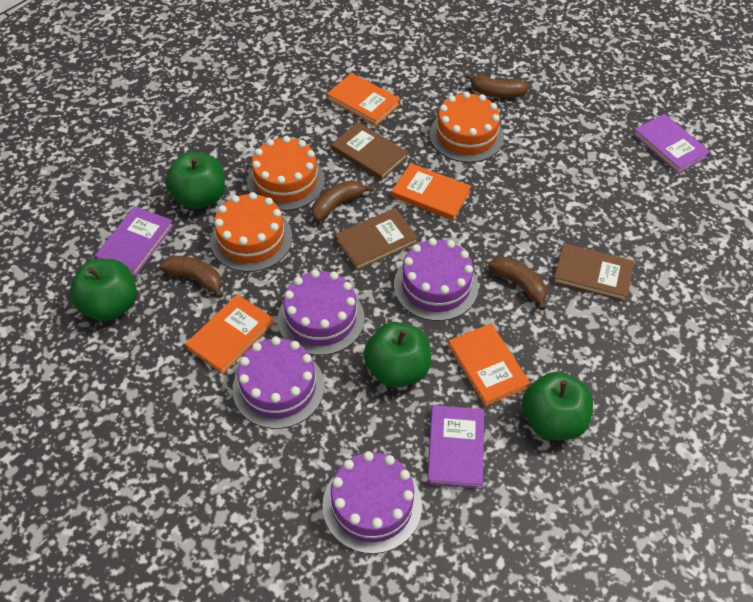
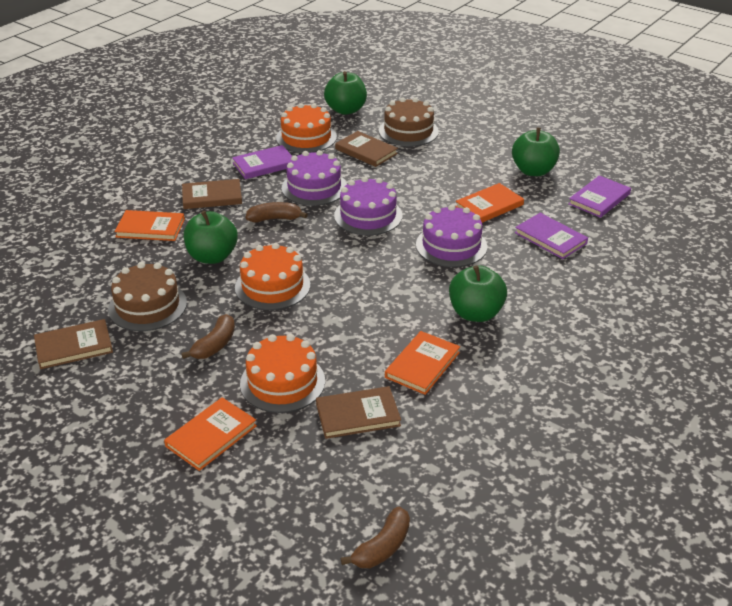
brown banana: 4 -> 3
brown book: 3 -> 4
brown cake: 0 -> 2
purple cake: 4 -> 3

